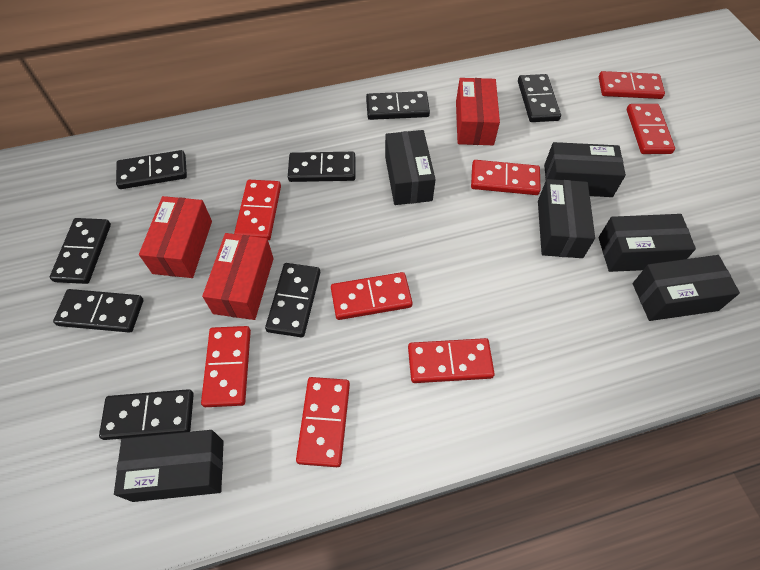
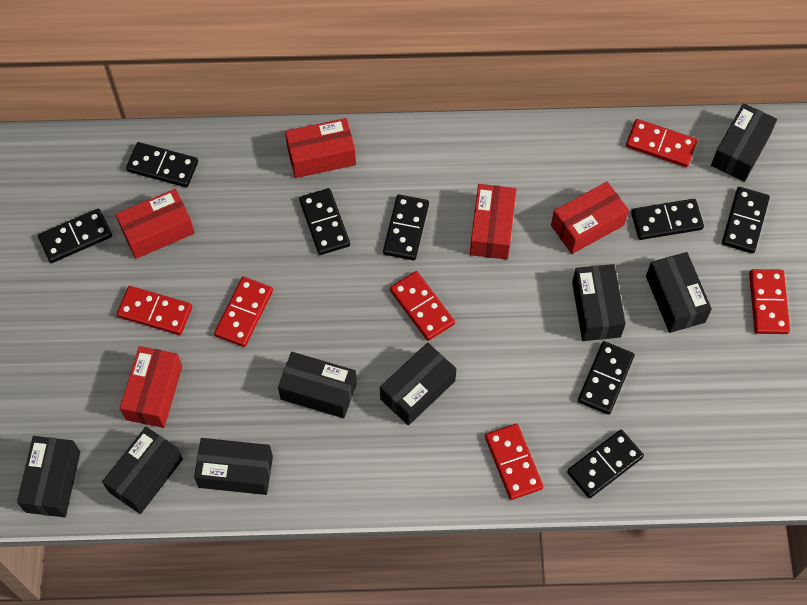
black box: 6 -> 8
red box: 3 -> 5
red domino: 8 -> 6

